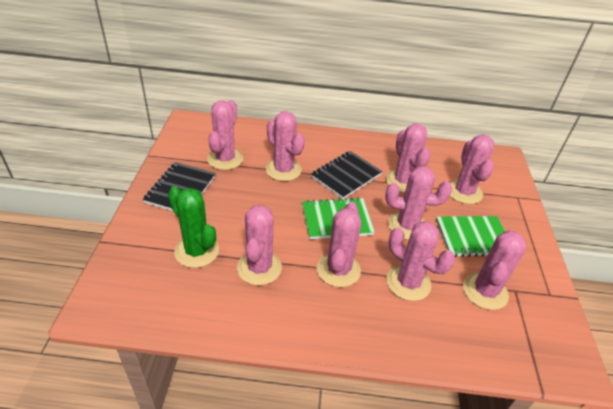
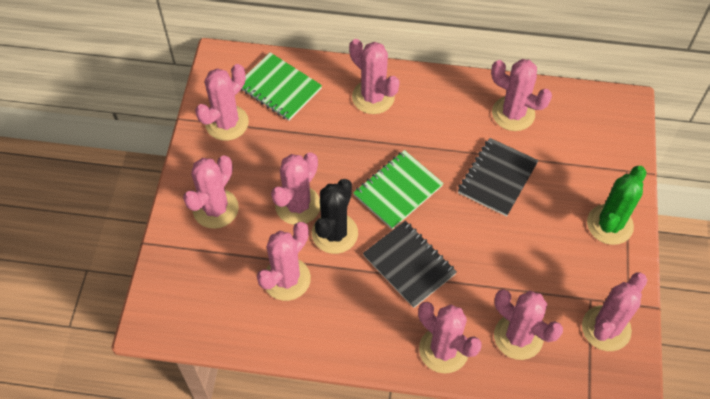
black cactus: 0 -> 1

